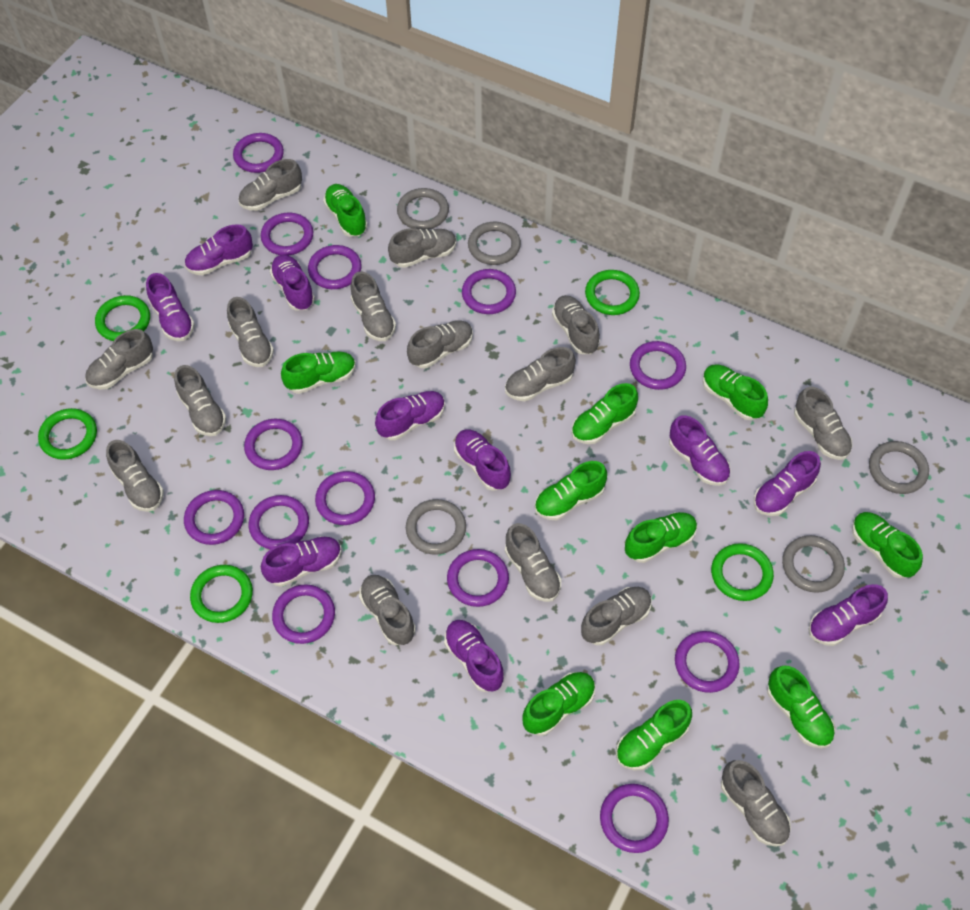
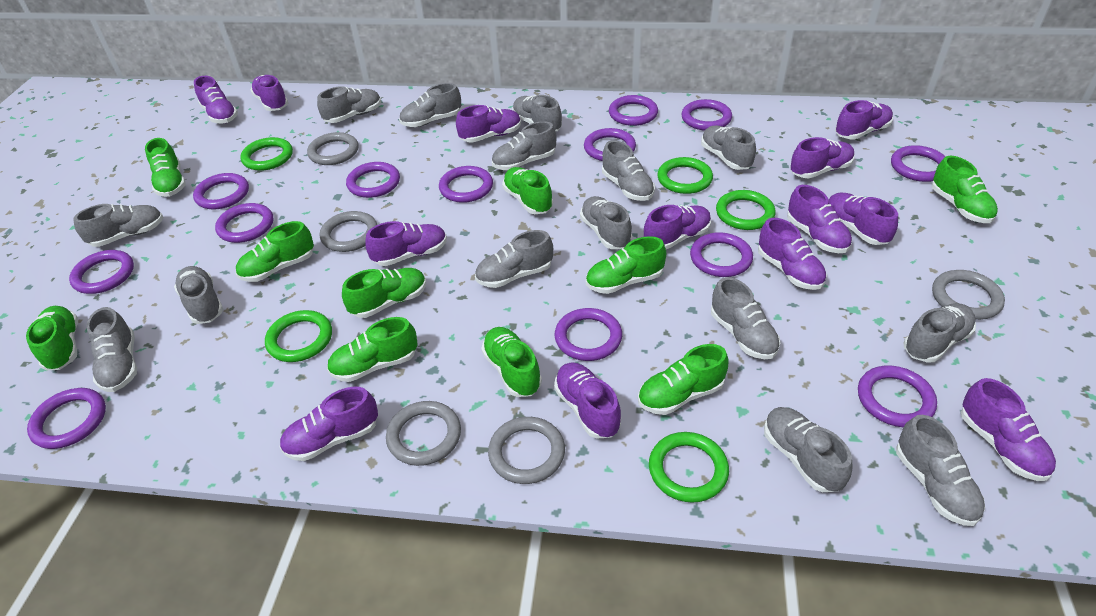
purple shoe: 10 -> 13

